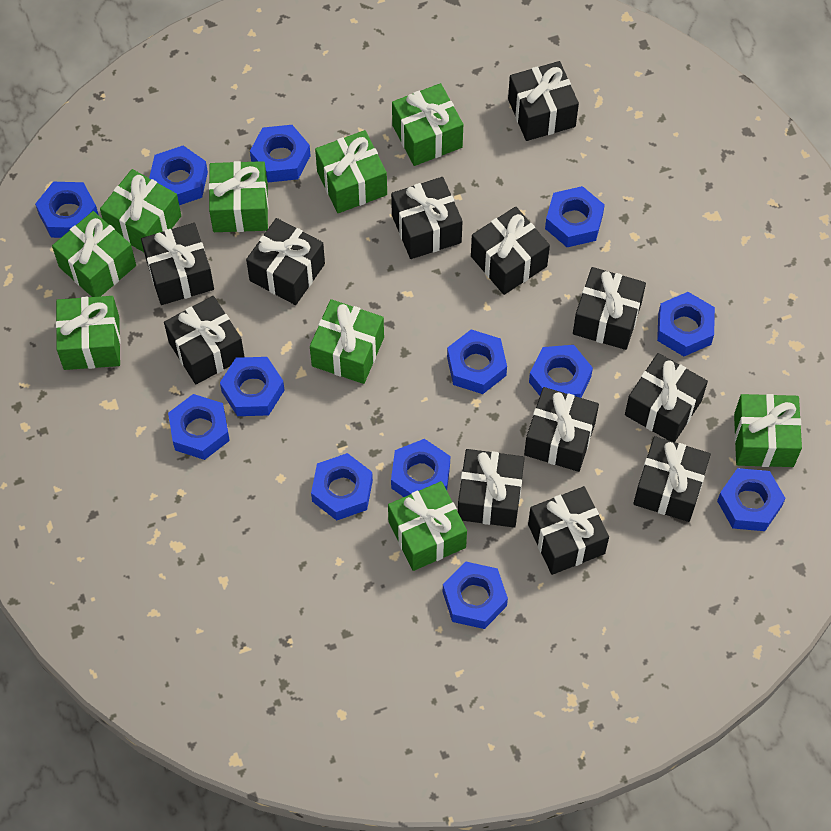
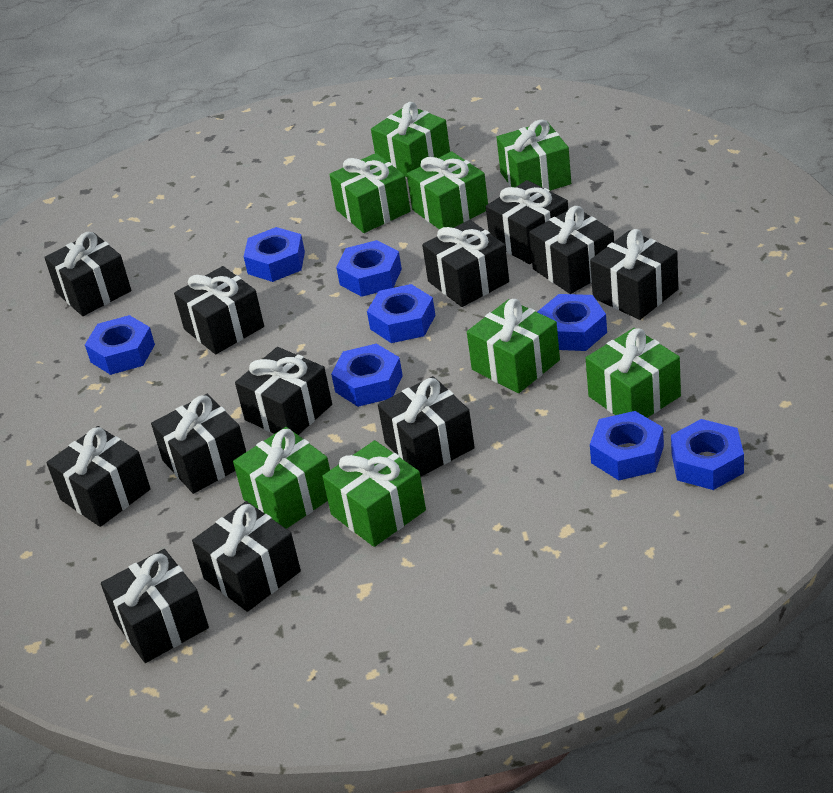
blue nut: 13 -> 8
green gift: 9 -> 8

